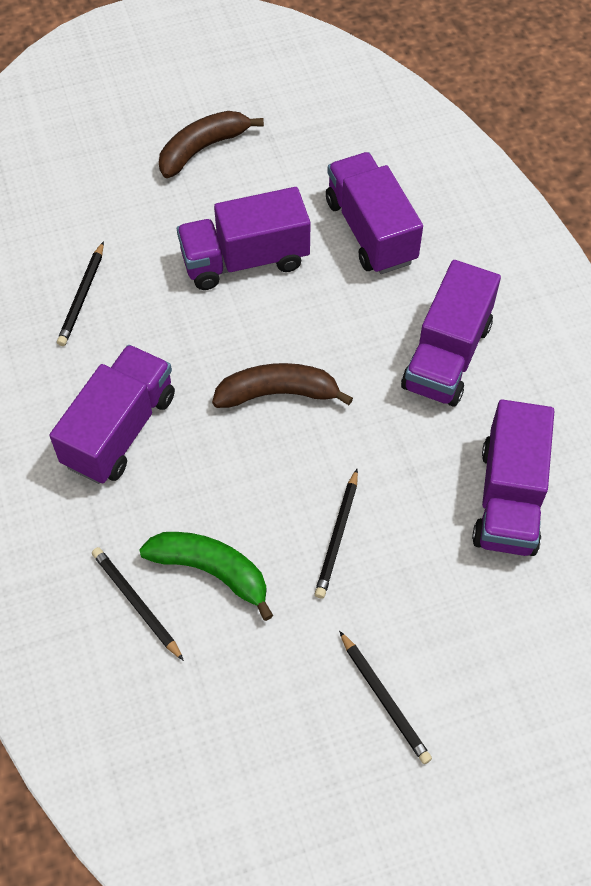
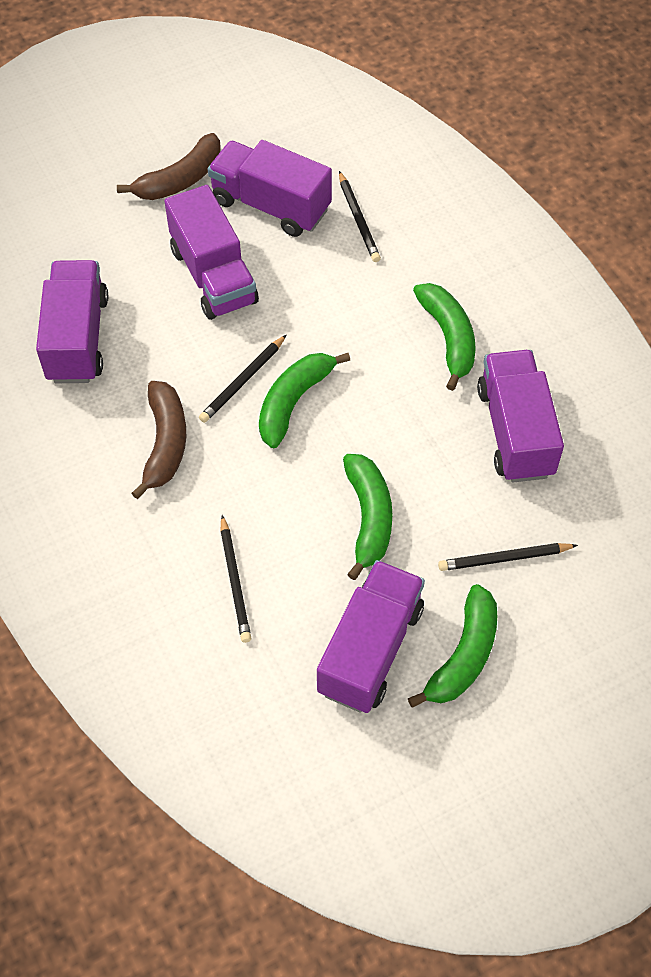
green banana: 1 -> 4

